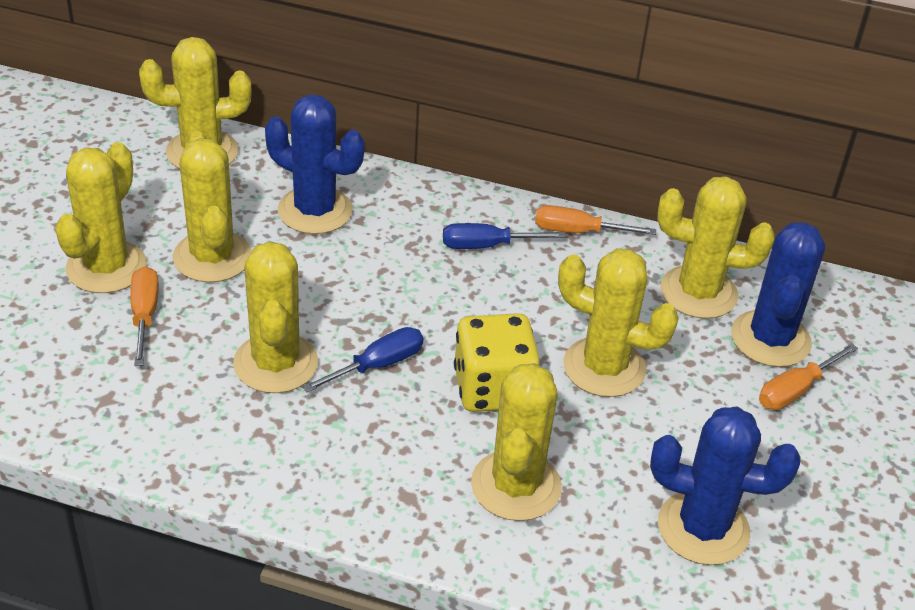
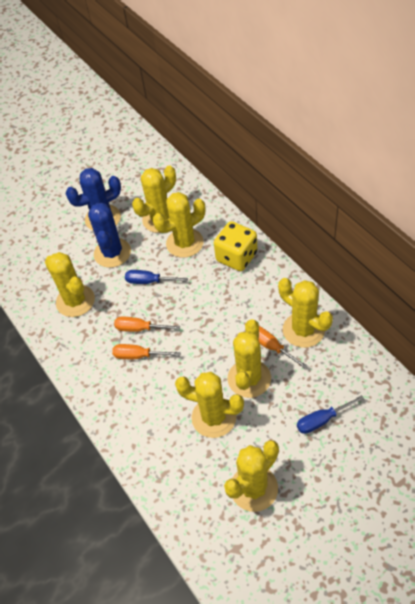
blue cactus: 3 -> 2

